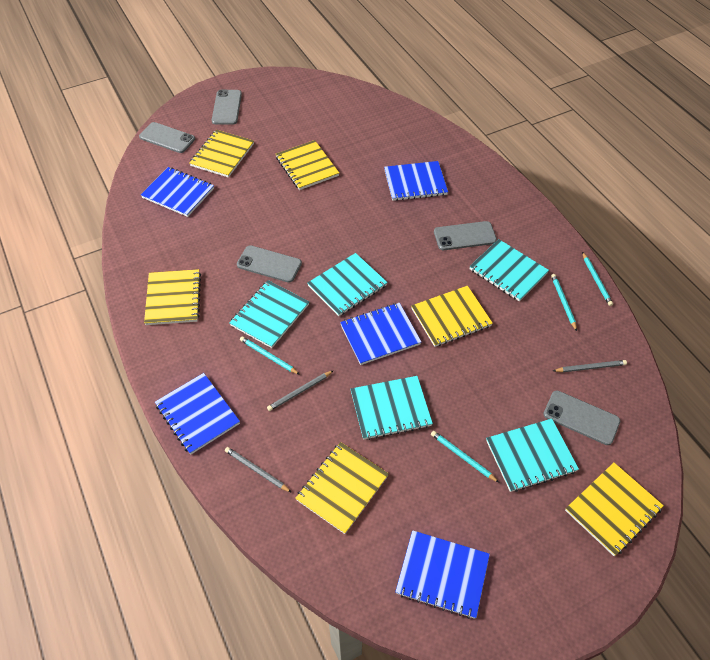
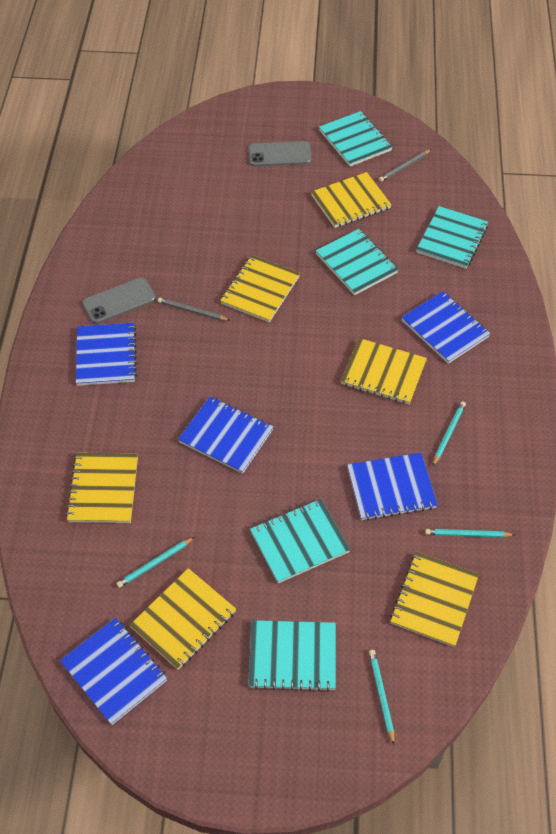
grey pencil: 3 -> 2
grey phone: 5 -> 2

